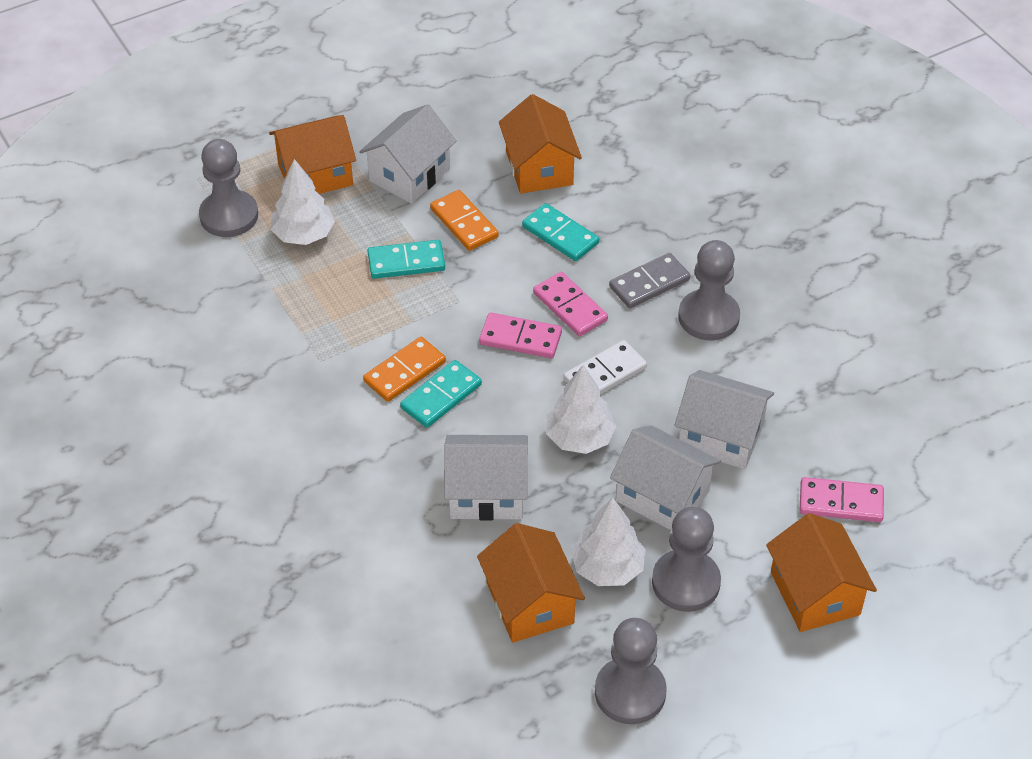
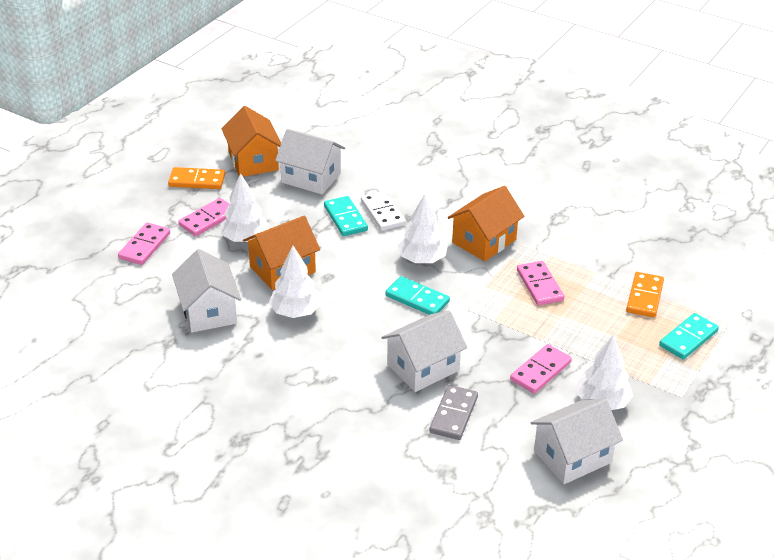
grey pawn: 4 -> 0
orange house: 4 -> 3
pink domino: 3 -> 4
white tree: 3 -> 4

